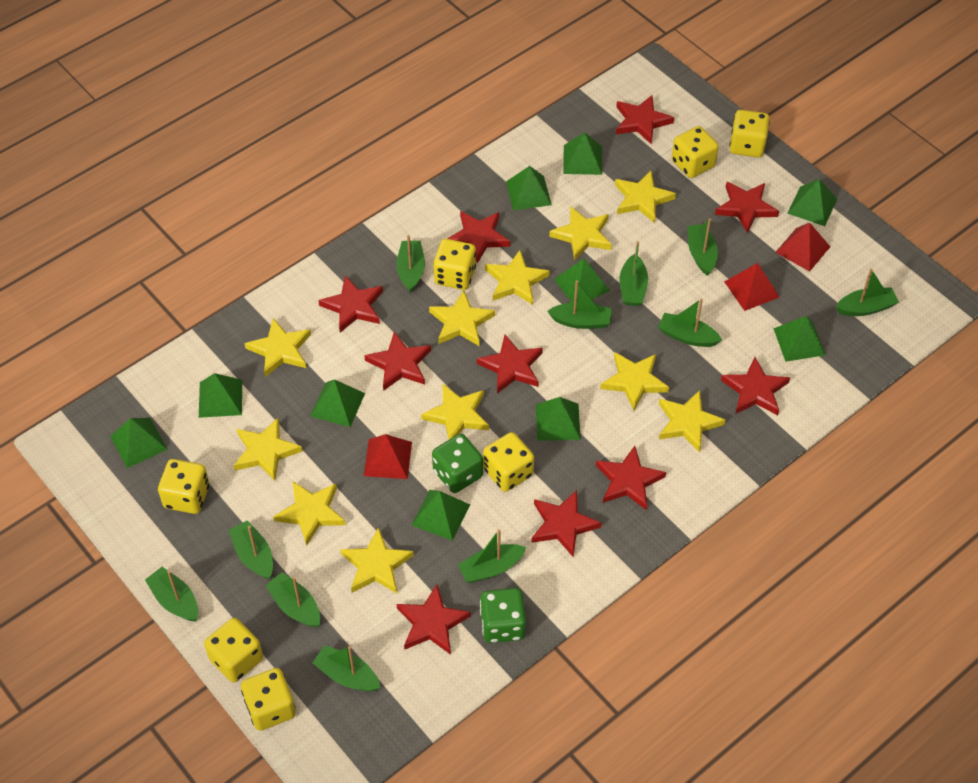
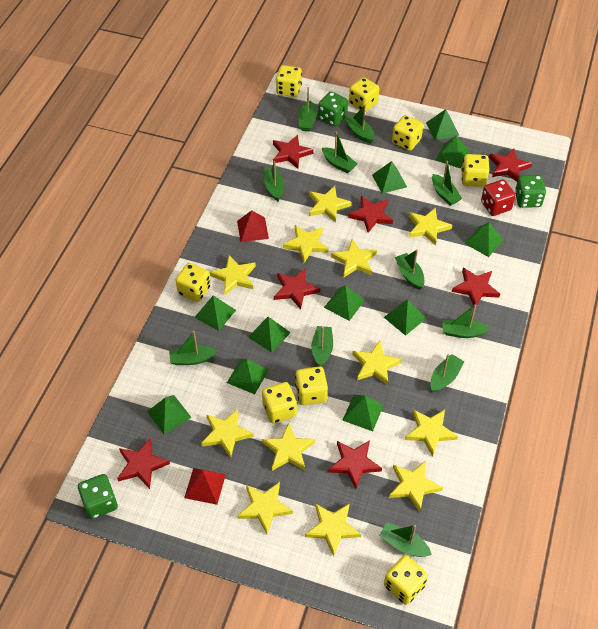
green dice: 2 -> 3
green pyramid: 10 -> 11
red dice: 0 -> 1
red pyramid: 3 -> 2
red star: 10 -> 7
yellow dice: 7 -> 8
yellow star: 11 -> 12

